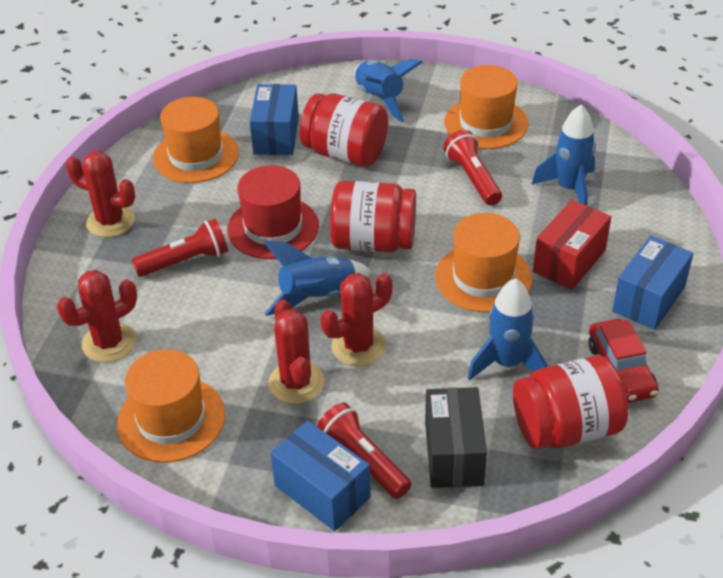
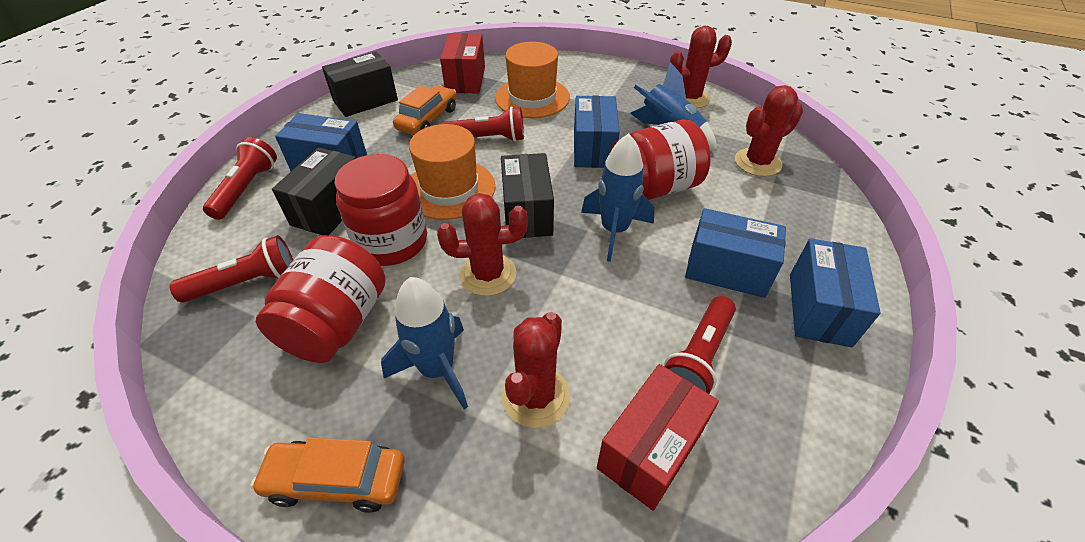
black box: 1 -> 3
blue box: 3 -> 4
blue rocket: 4 -> 3
orange car: 0 -> 2
orange hat: 4 -> 2
red box: 1 -> 2
red car: 1 -> 0
red flashlight: 3 -> 4
red hat: 1 -> 0

